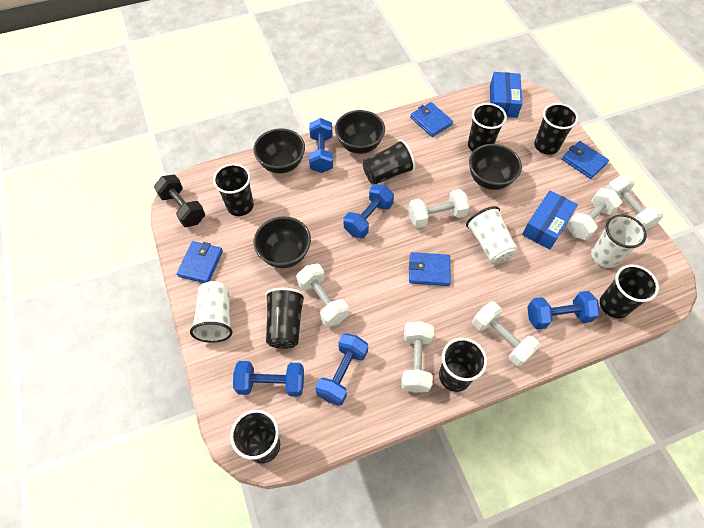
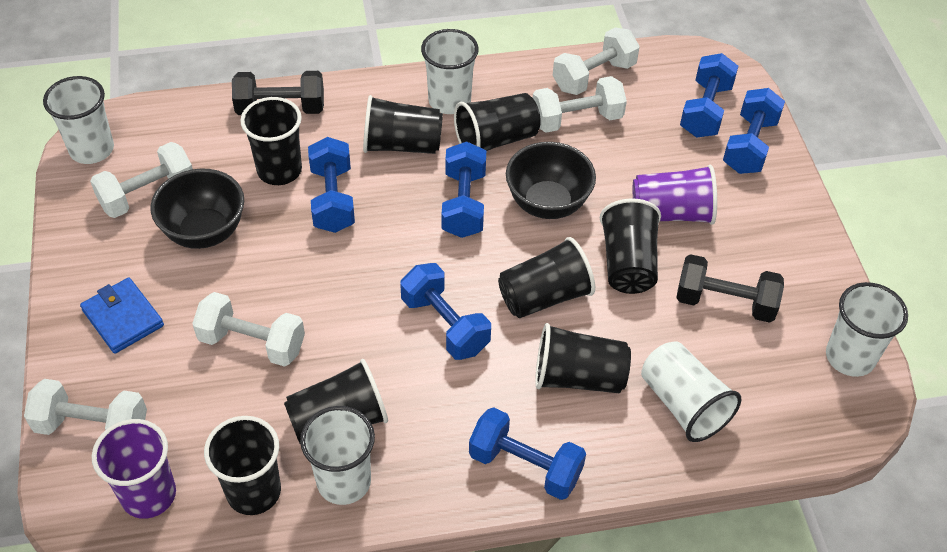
black bowl: 4 -> 2
black dumbbell: 1 -> 2
blue box: 2 -> 0
blue dumbbell: 5 -> 6
blue wallet: 4 -> 1
purple cup: 0 -> 2
white cup: 3 -> 5
white dumbbell: 6 -> 5

